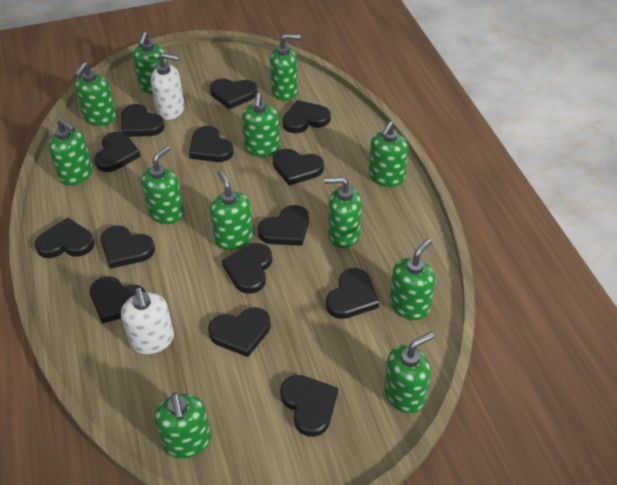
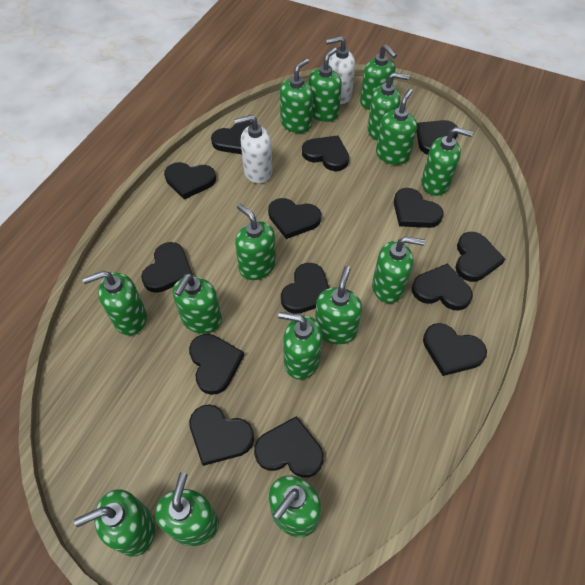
green soap dispenser: 12 -> 15

